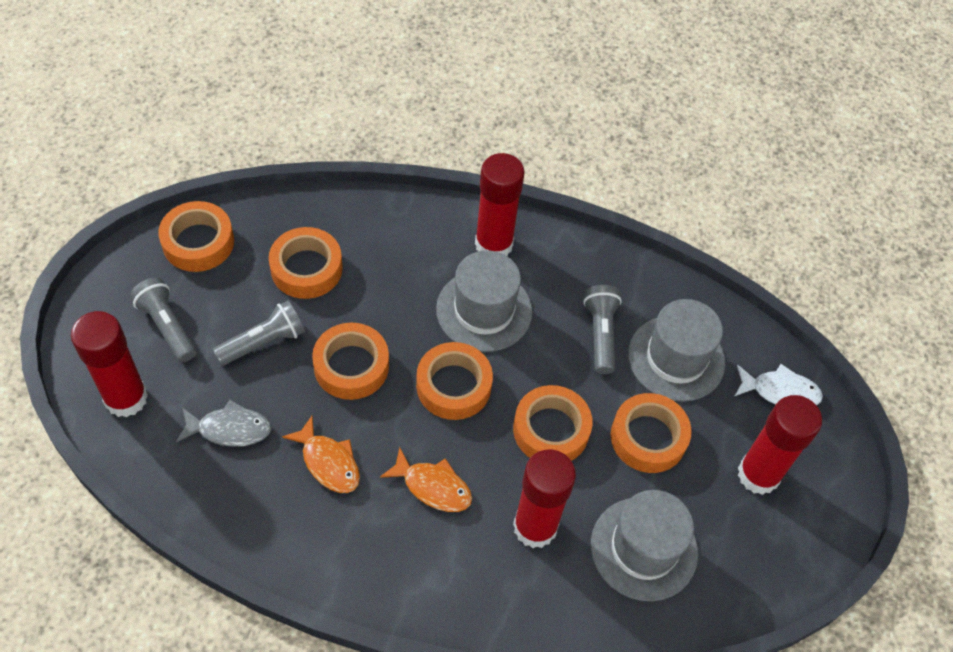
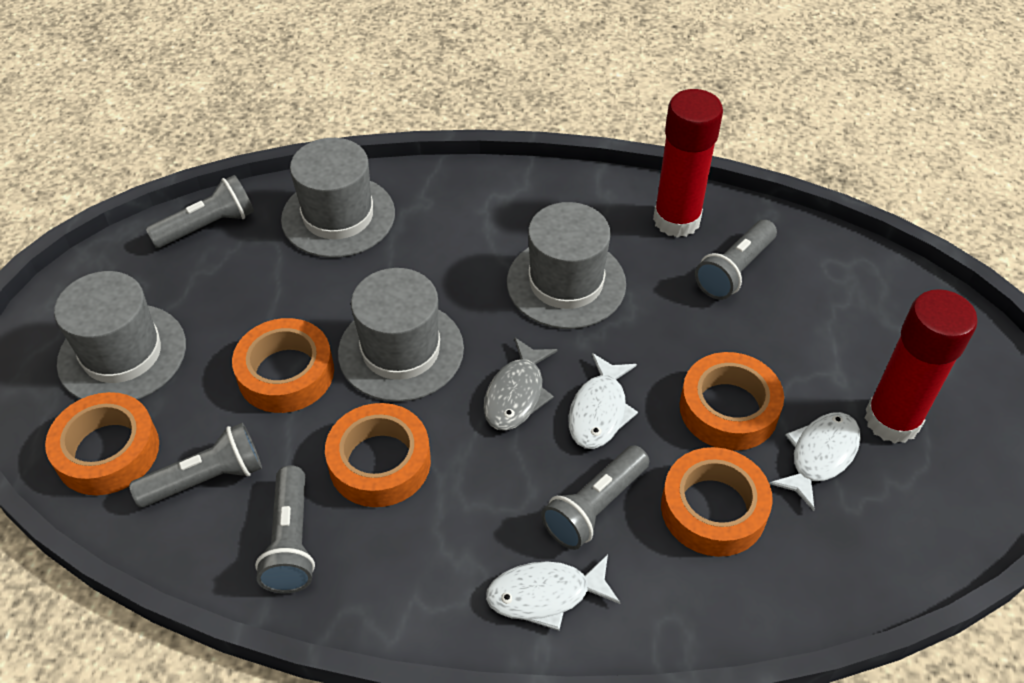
grey flashlight: 3 -> 5
grey hat: 3 -> 4
orange fish: 2 -> 0
orange tape: 6 -> 5
red glue stick: 4 -> 2
white fish: 1 -> 3

